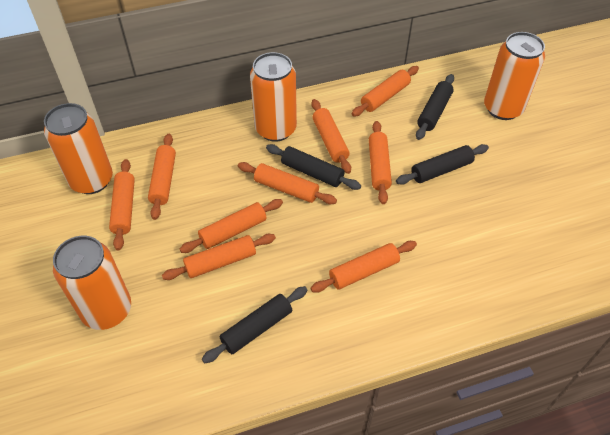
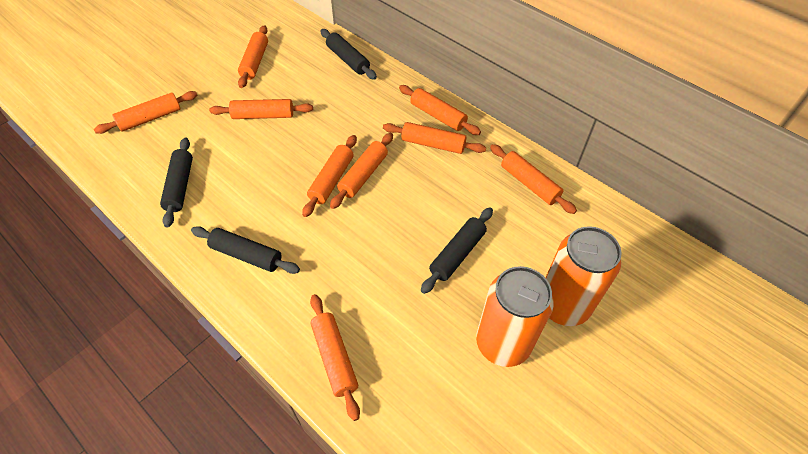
orange can: 4 -> 2

